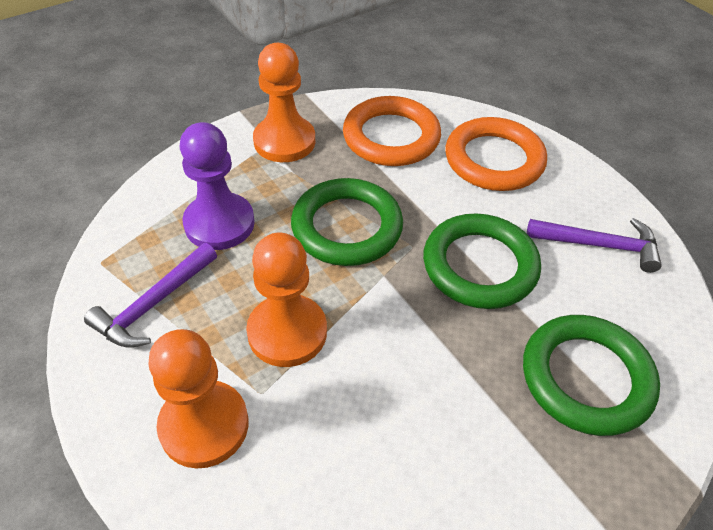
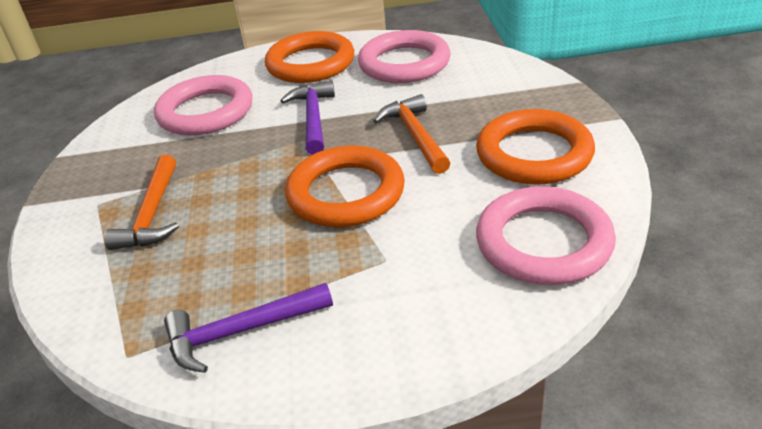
green ring: 3 -> 0
orange hammer: 0 -> 2
orange pawn: 3 -> 0
orange ring: 2 -> 3
pink ring: 0 -> 3
purple pawn: 1 -> 0

